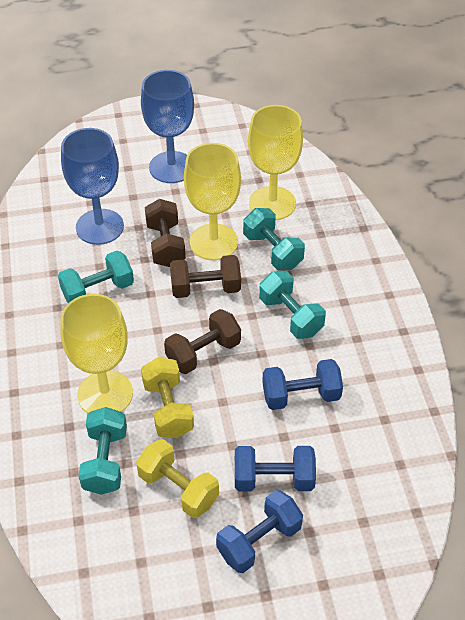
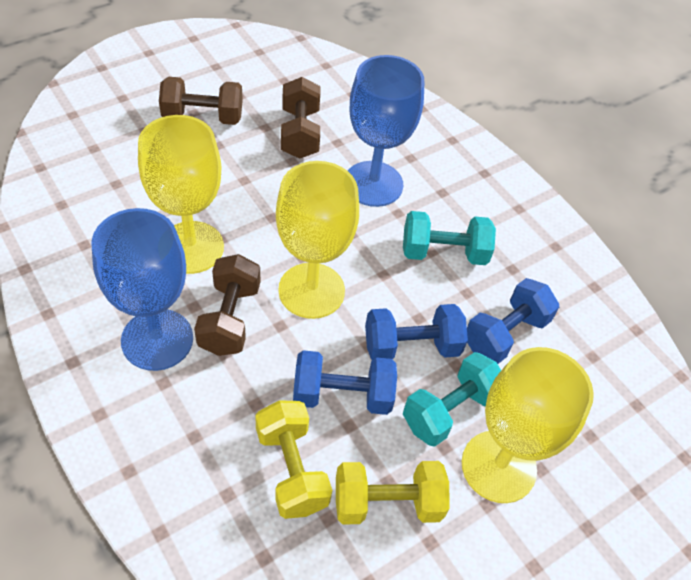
turquoise dumbbell: 4 -> 2

